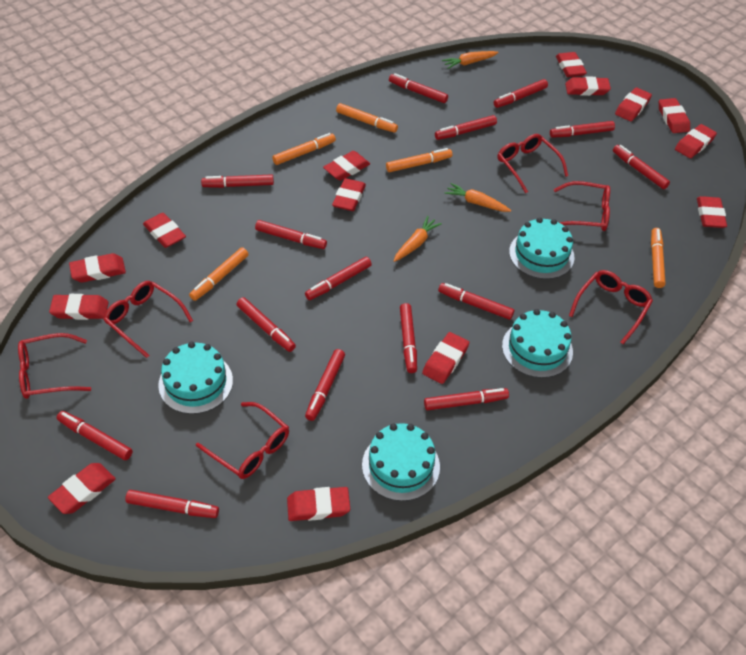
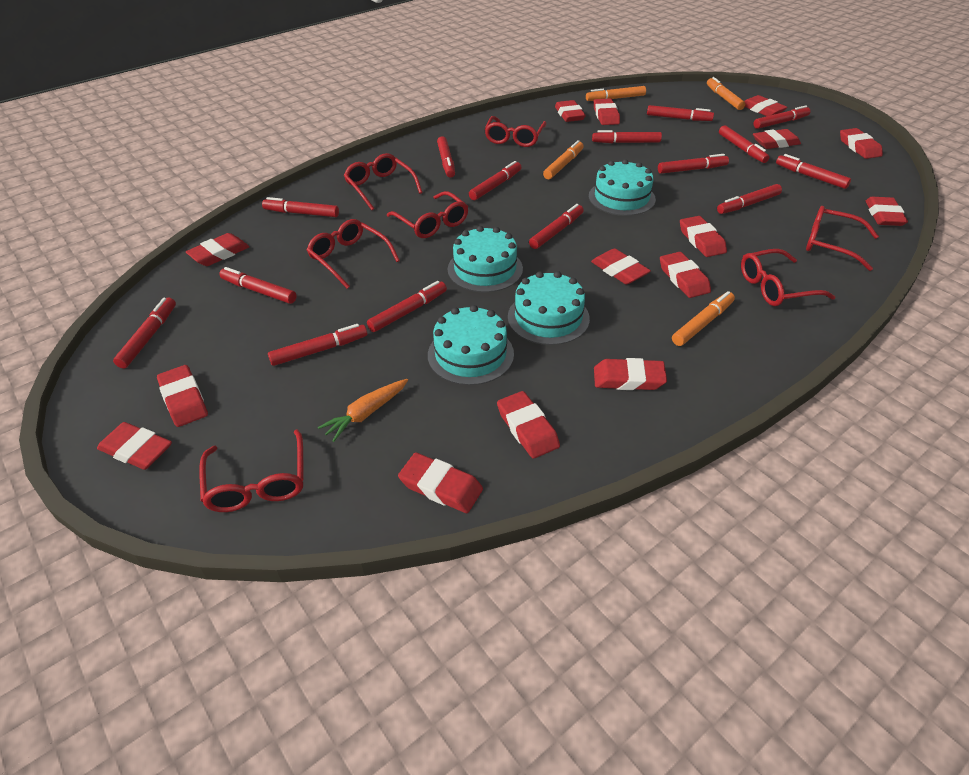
orange carrot: 3 -> 1
orange marker: 5 -> 4
red eraser: 14 -> 15
red glasses: 6 -> 7

